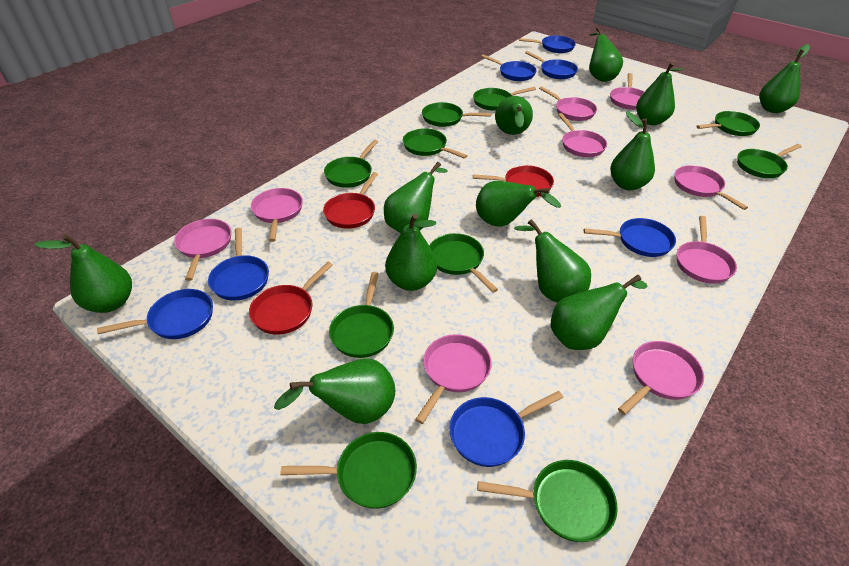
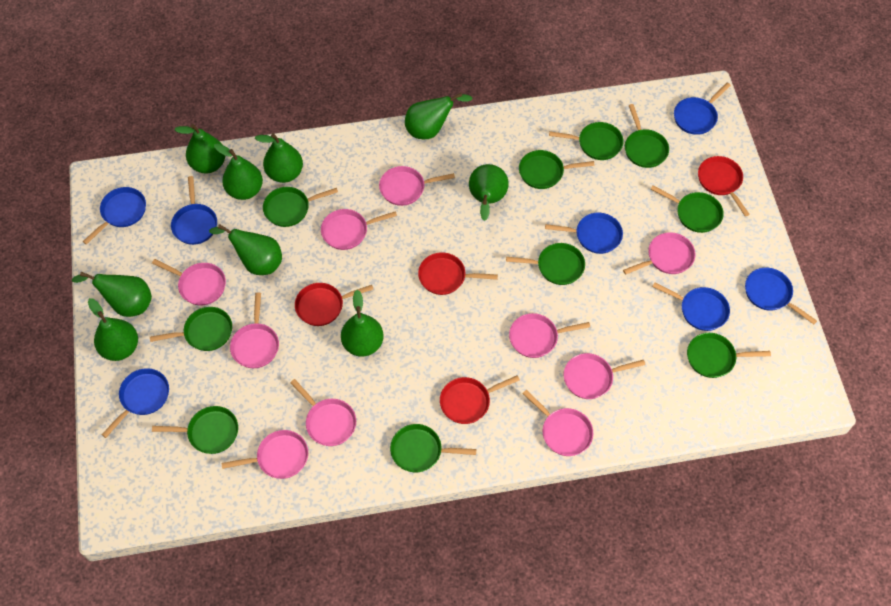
green pear: 12 -> 9
pink pan: 9 -> 10
red pan: 3 -> 4

